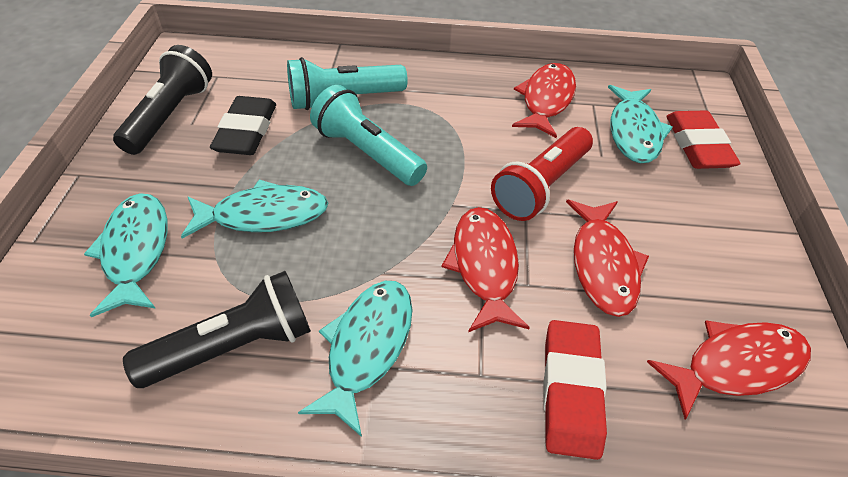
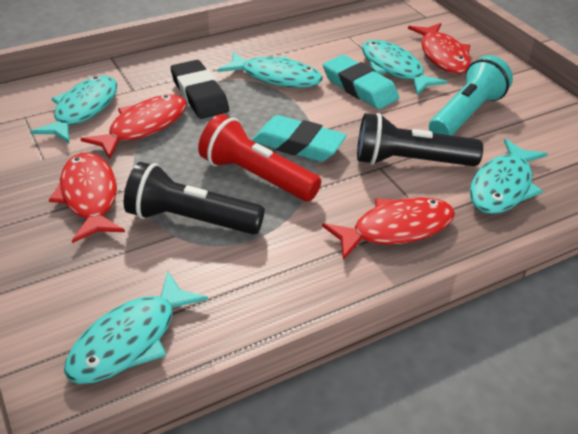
red eraser: 2 -> 0
turquoise eraser: 0 -> 2
turquoise fish: 4 -> 5
turquoise flashlight: 2 -> 1

